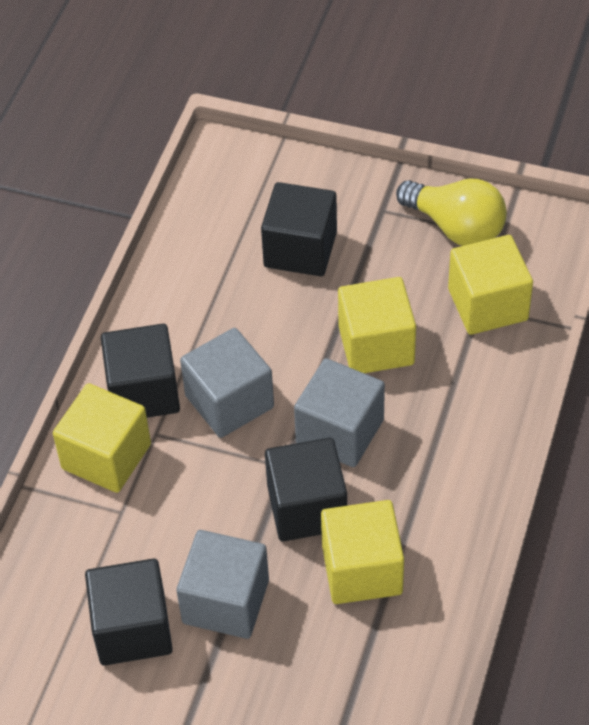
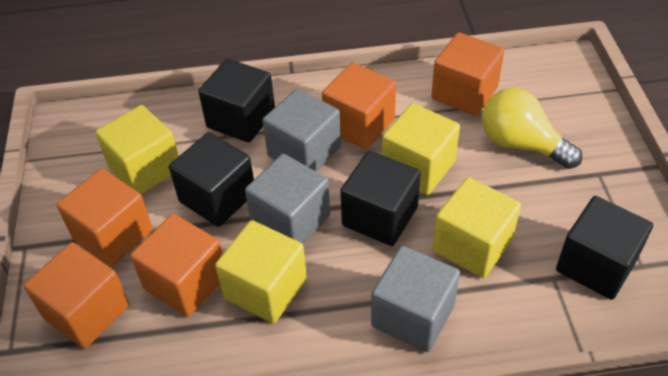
orange cube: 0 -> 5

